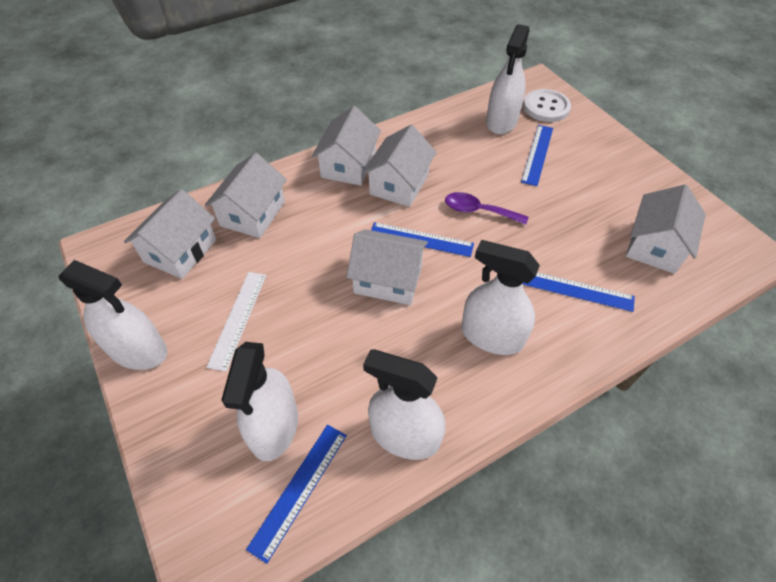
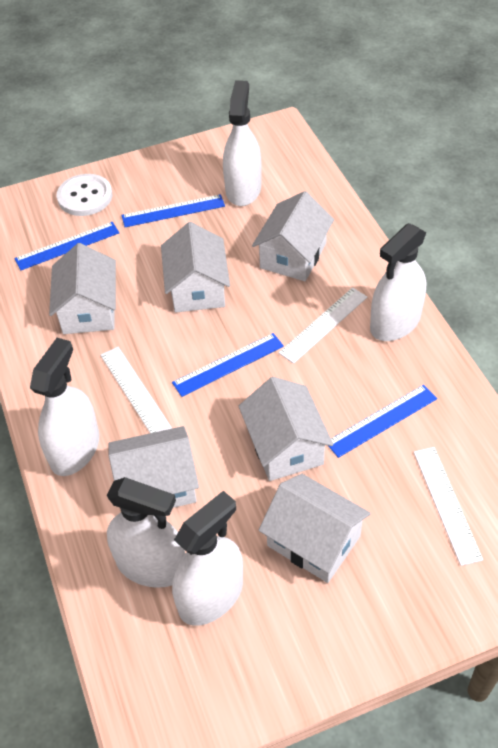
purple spoon: 1 -> 0
white ruler: 1 -> 3

